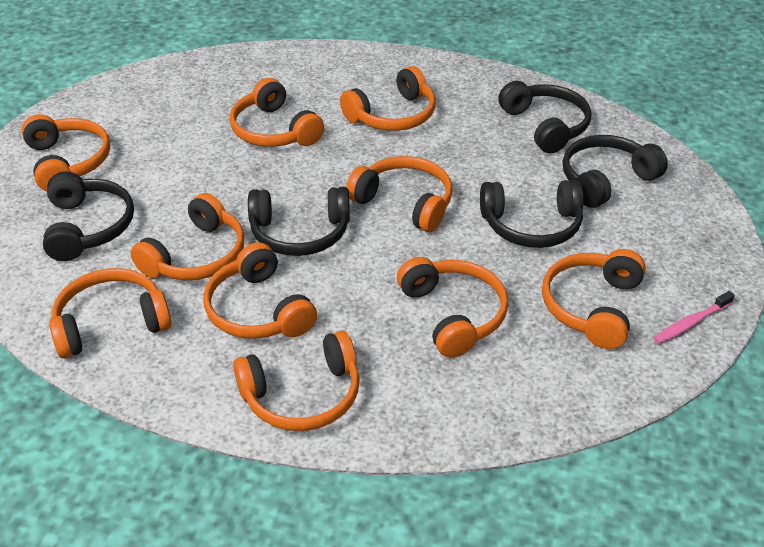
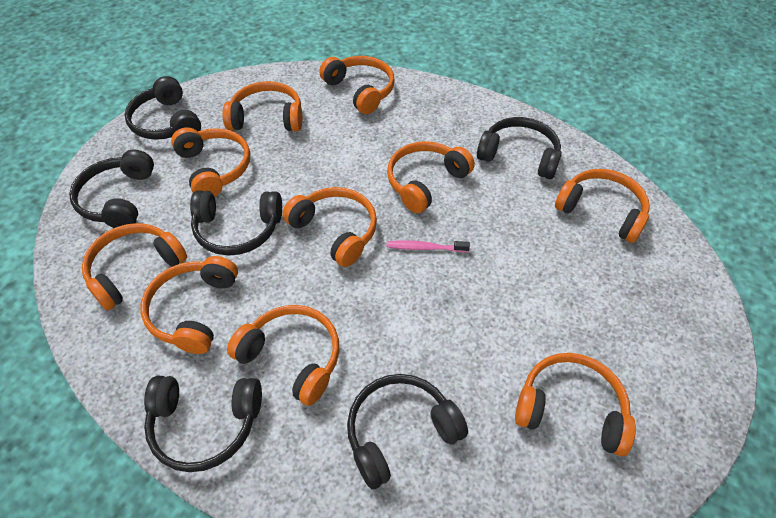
black headphones: 5 -> 6

